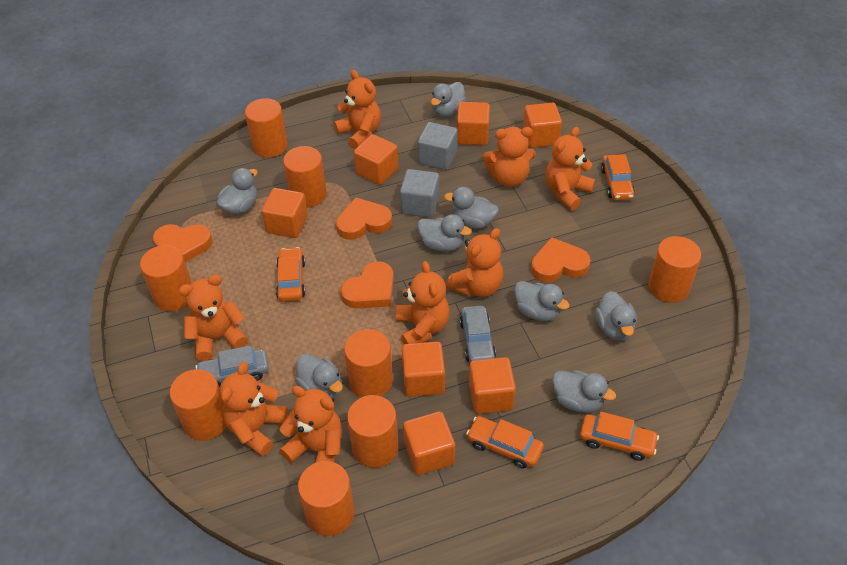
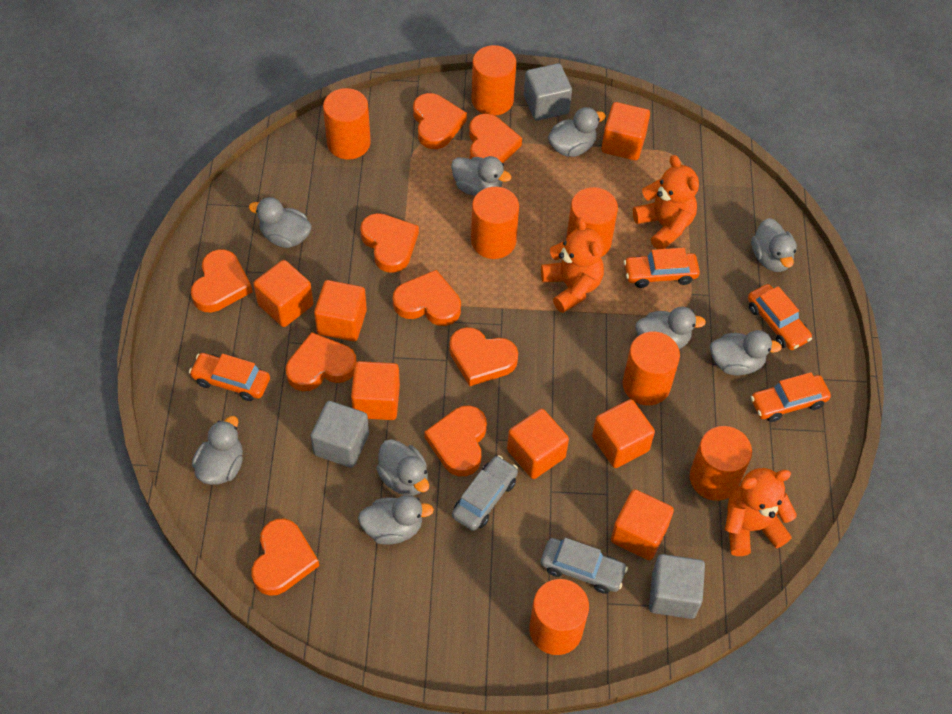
grey cube: 2 -> 3
grey duck: 8 -> 9
orange cylinder: 8 -> 7
orange heart: 4 -> 9
orange teddy bear: 8 -> 3

